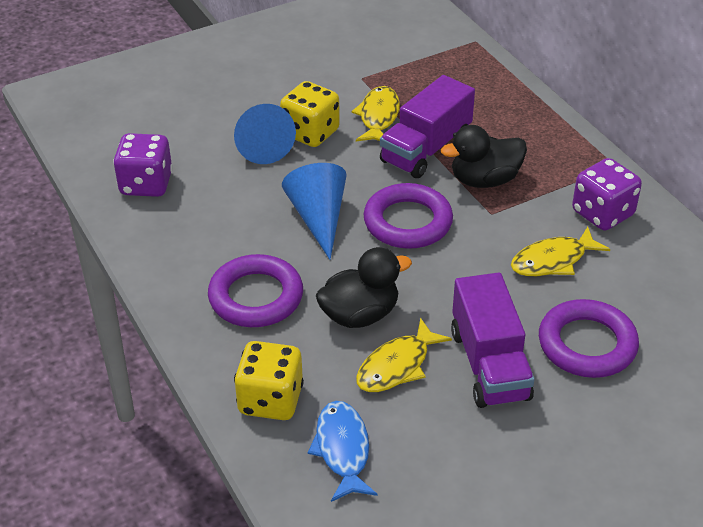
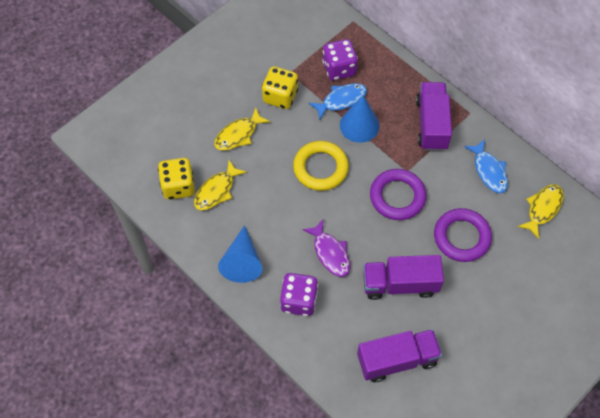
black duck: 2 -> 0
blue fish: 1 -> 2
purple fish: 0 -> 1
purple ring: 3 -> 2
purple truck: 2 -> 3
yellow ring: 0 -> 1

